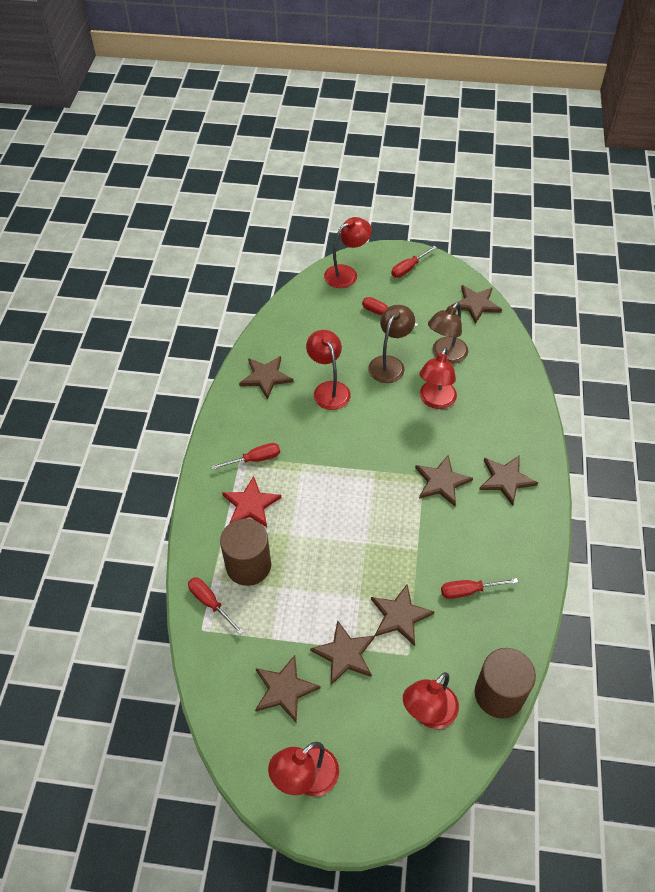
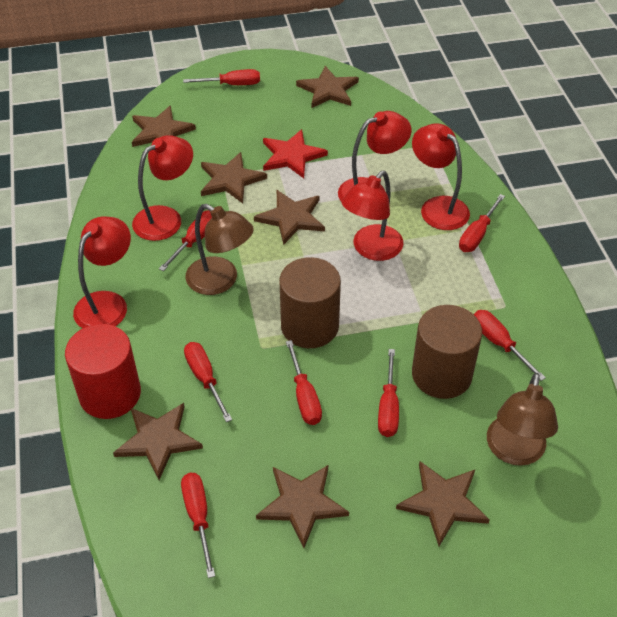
red cylinder: 0 -> 1
red screwdriver: 5 -> 8

